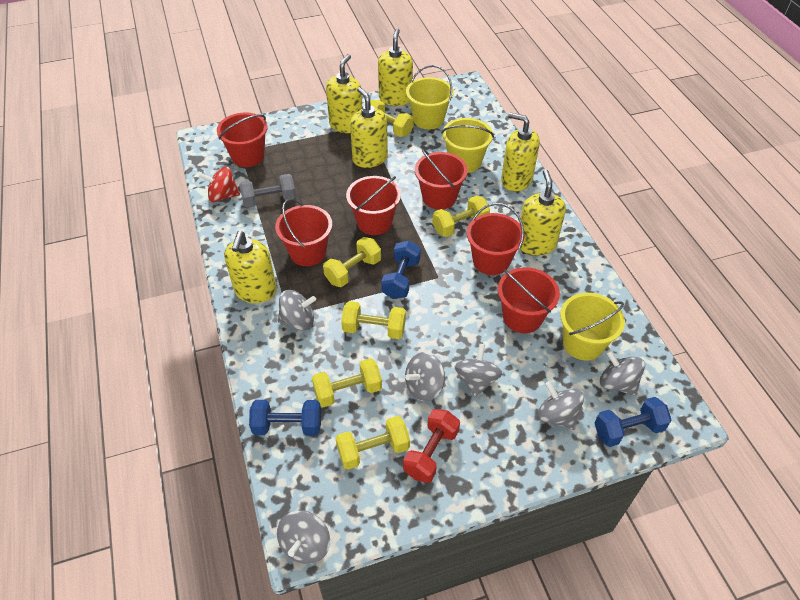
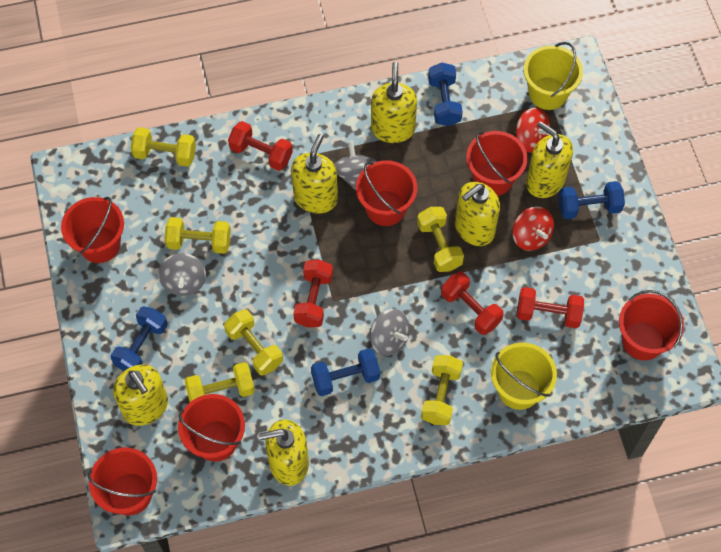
blue dumbbell: 3 -> 4
grey dumbbell: 1 -> 0
grey spinning top: 6 -> 3
red dumbbell: 1 -> 4
red spinning top: 1 -> 2
yellow bucket: 3 -> 2

